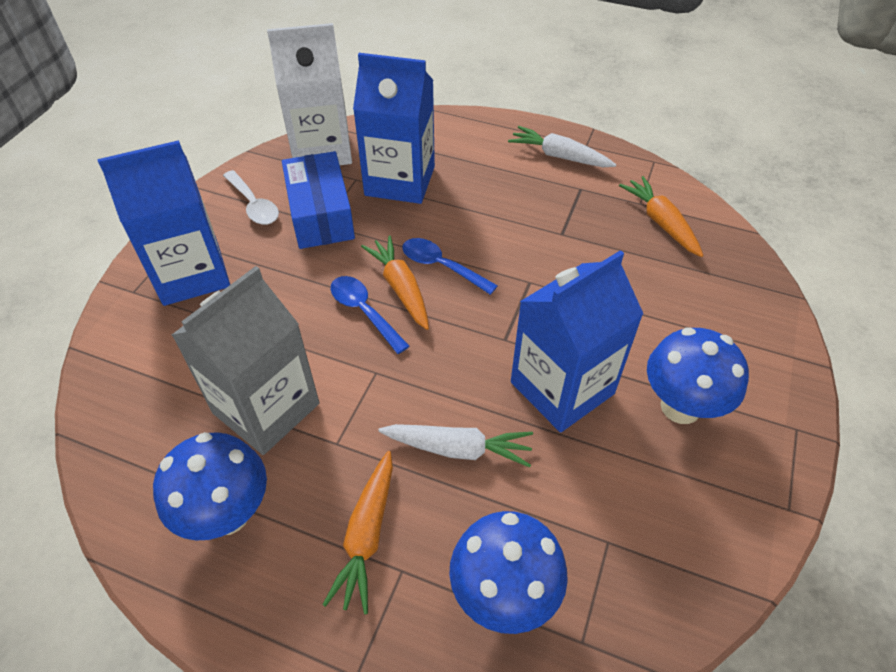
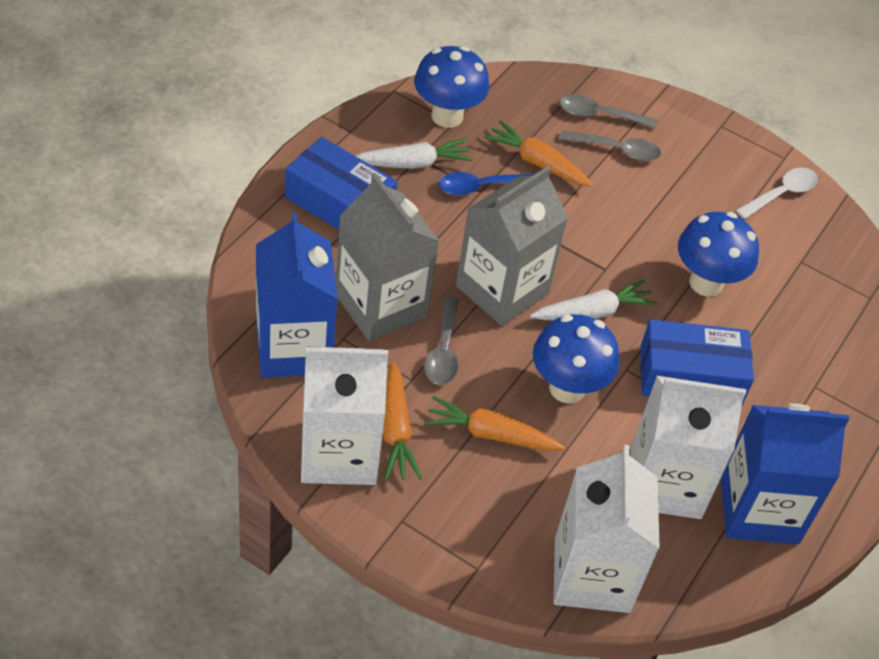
blue box: 1 -> 2
blue carton: 3 -> 2
blue spoon: 2 -> 1
grey carton: 1 -> 2
grey spoon: 0 -> 3
white carton: 1 -> 3

